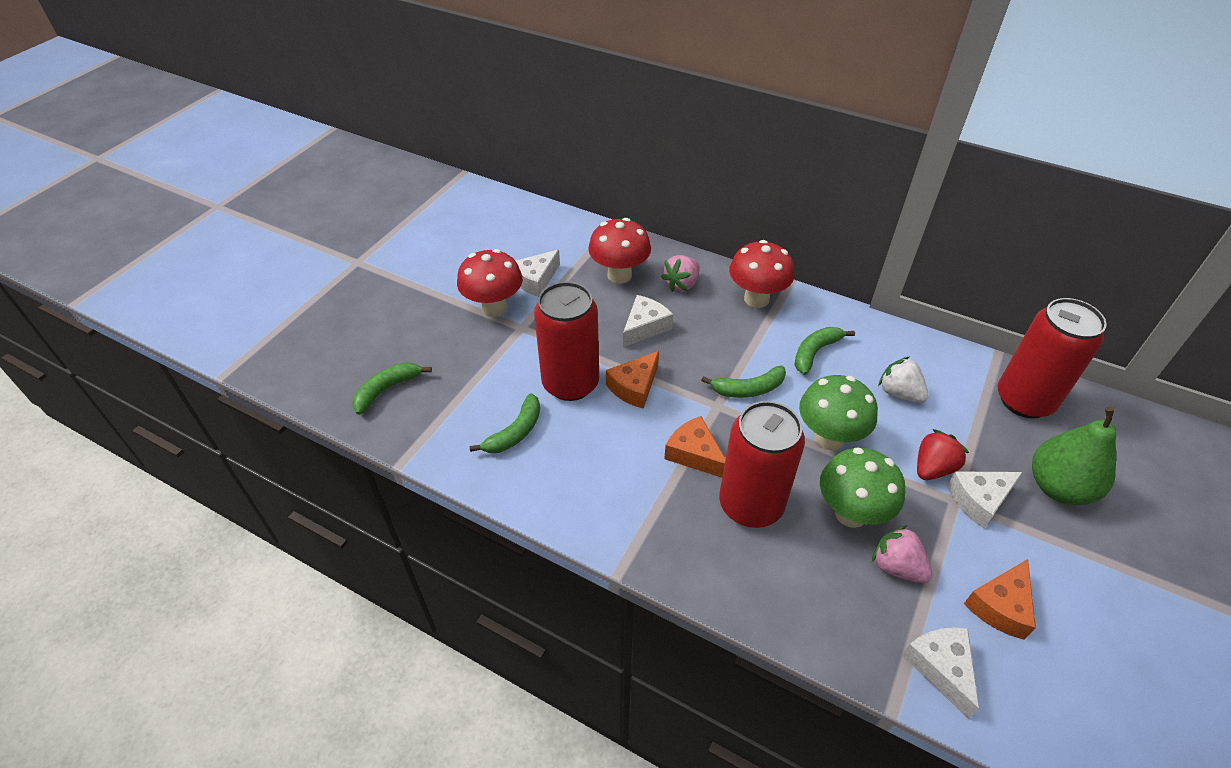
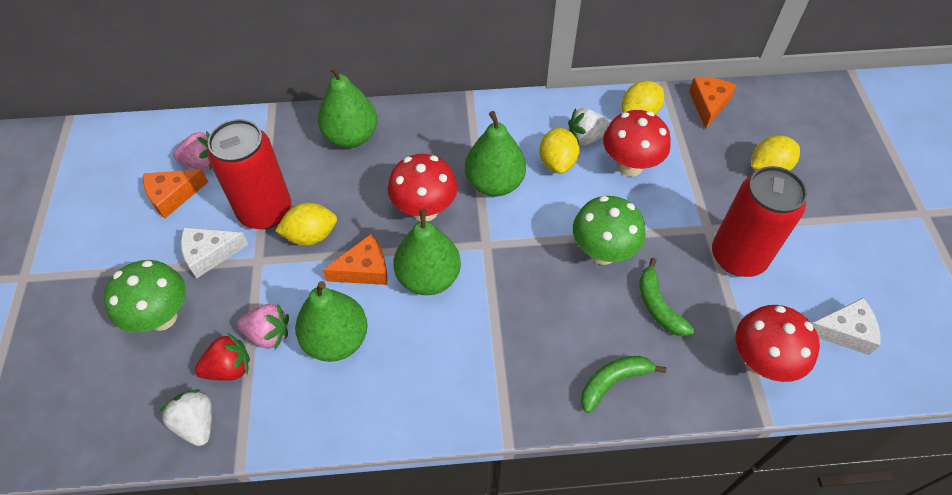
green banana: 4 -> 2
green pear: 1 -> 4
red can: 3 -> 2
white cheese: 4 -> 2
white strawberry: 1 -> 2
yellow lemon: 0 -> 4

